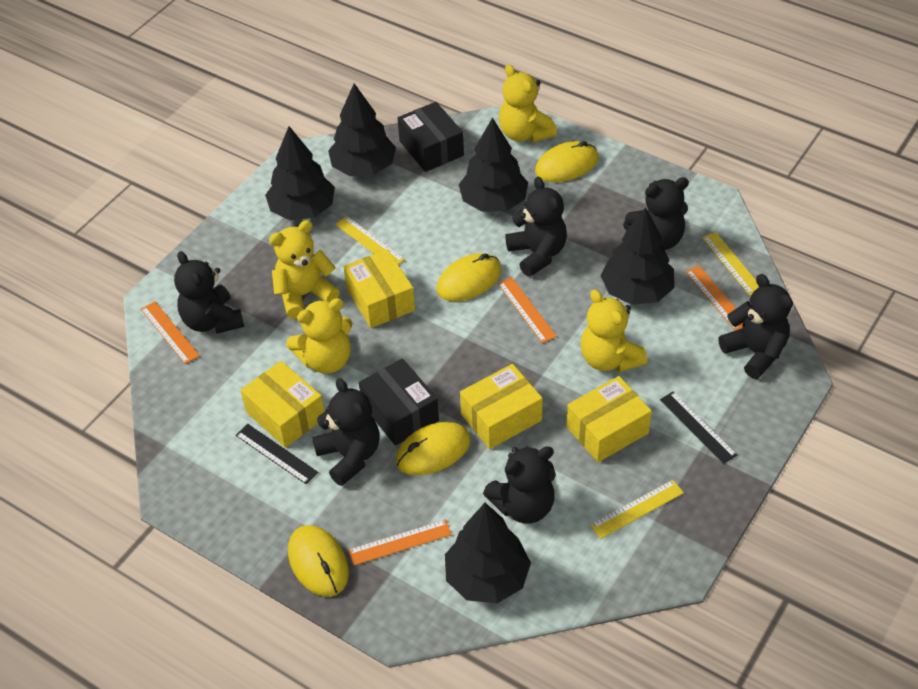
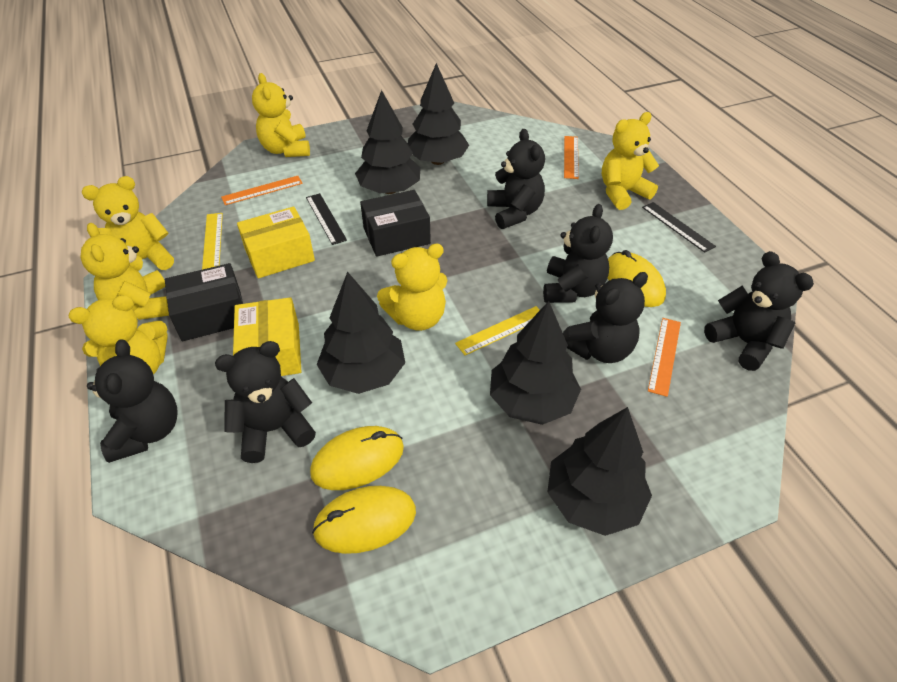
orange ruler: 4 -> 3
yellow box: 4 -> 2
yellow mouse: 4 -> 3
yellow ruler: 3 -> 2
yellow teddy bear: 4 -> 6

